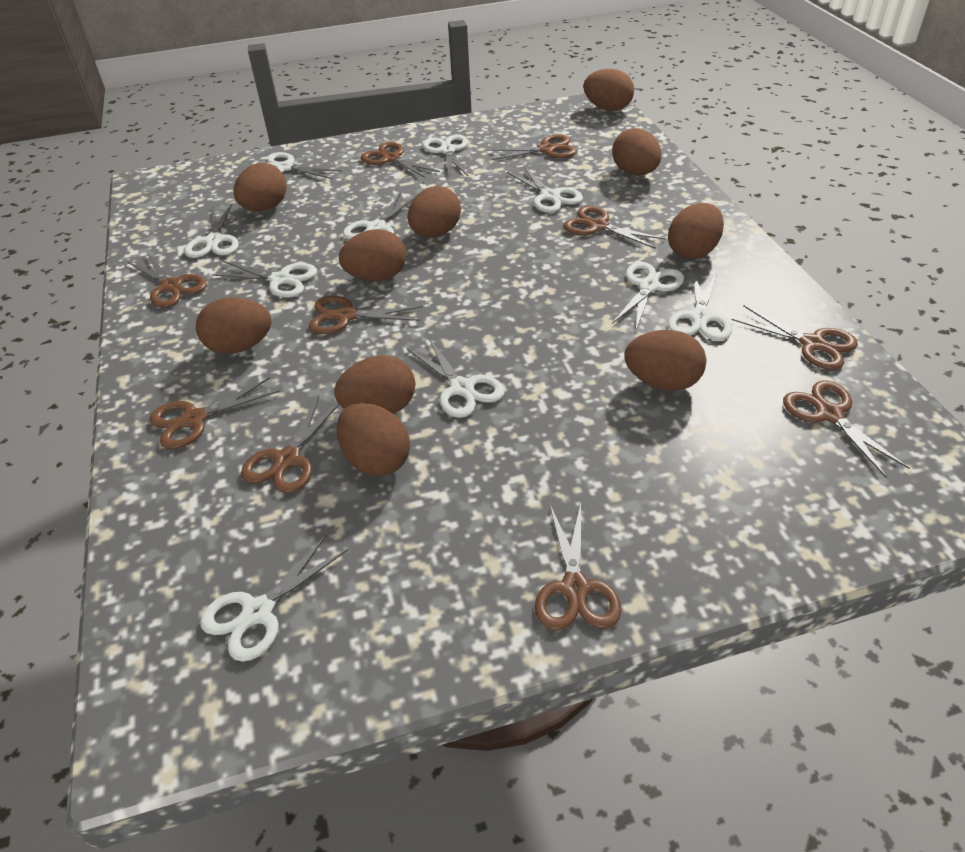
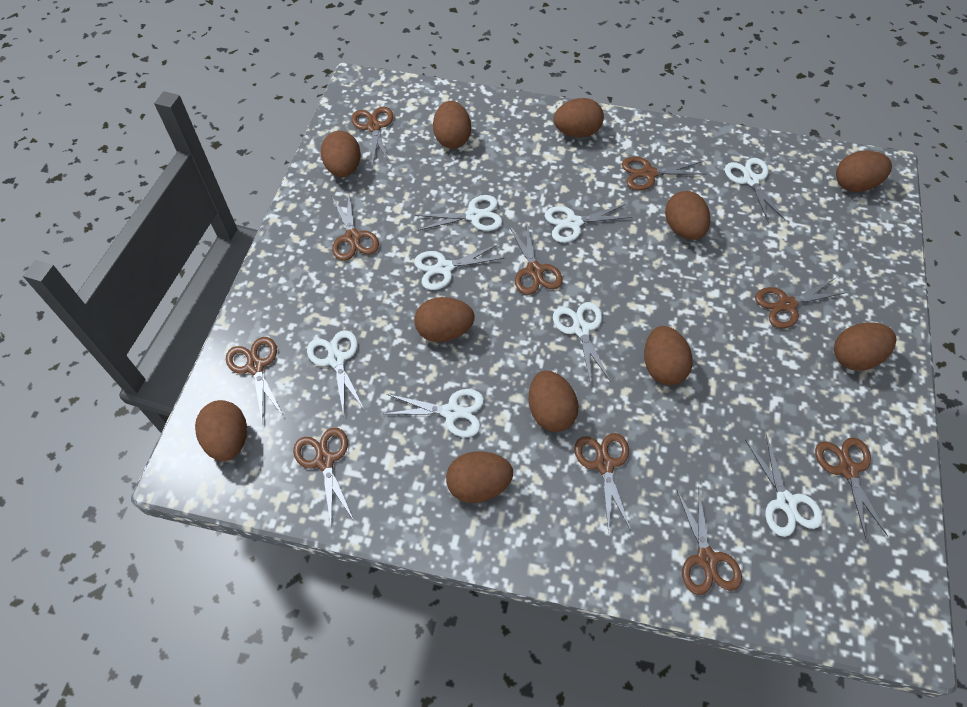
brown egg: 10 -> 11
white scissors: 10 -> 8

